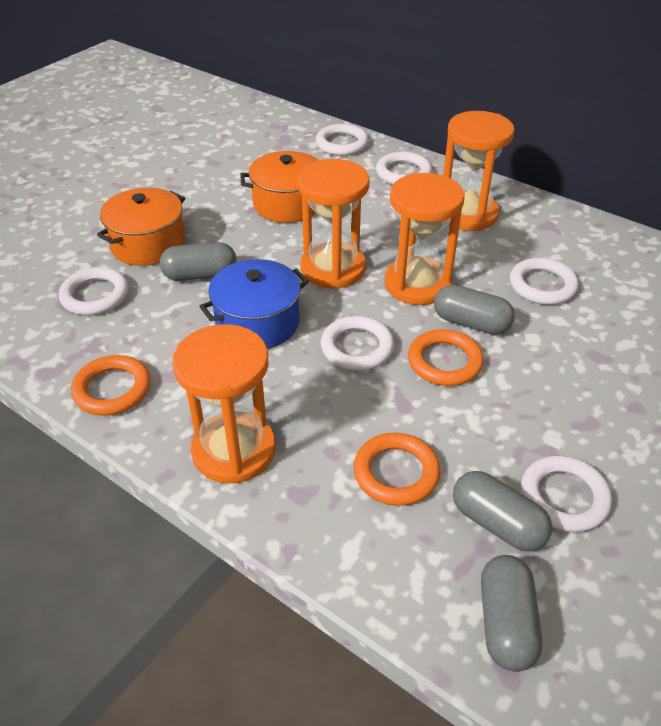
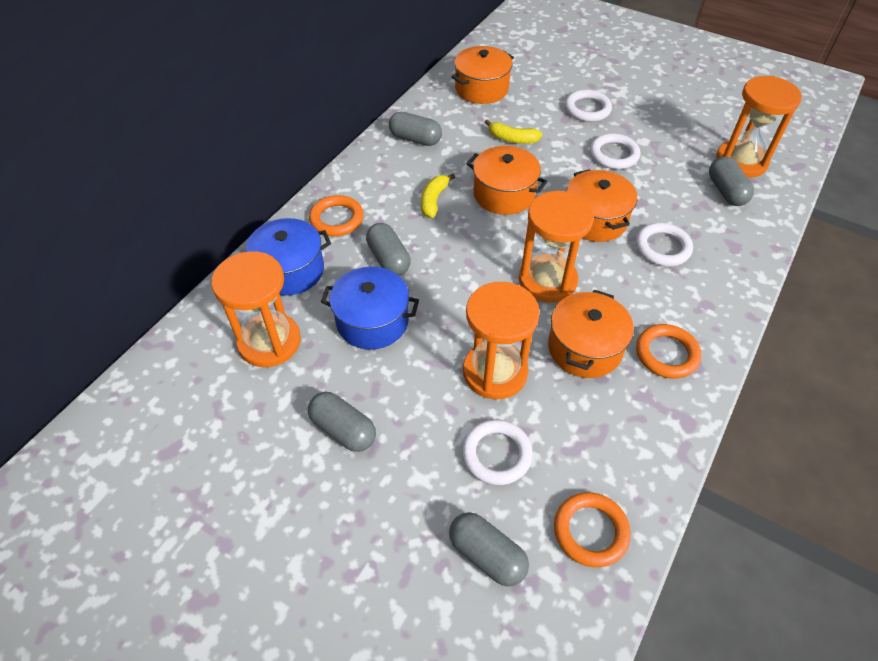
blue pot: 1 -> 2
grey capsule: 4 -> 5
orange pot: 2 -> 4
white ring: 6 -> 4
yellow banana: 0 -> 2

